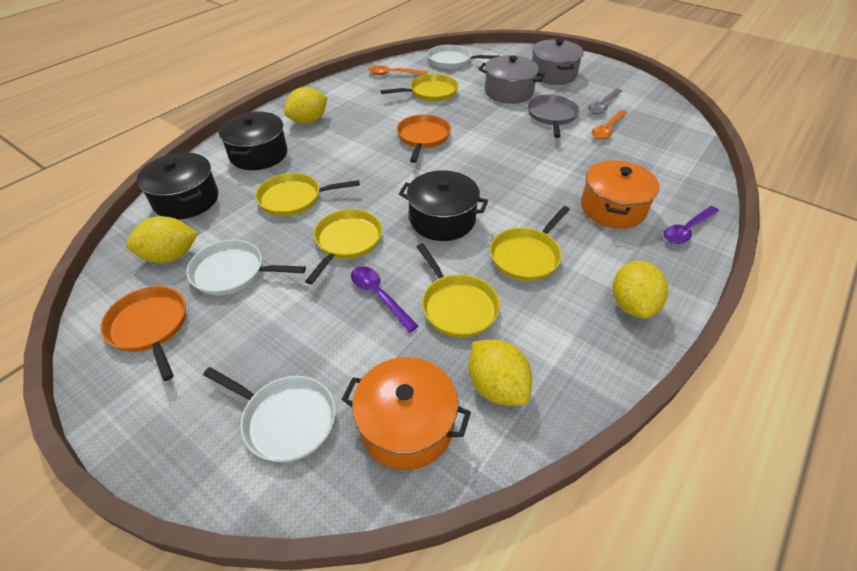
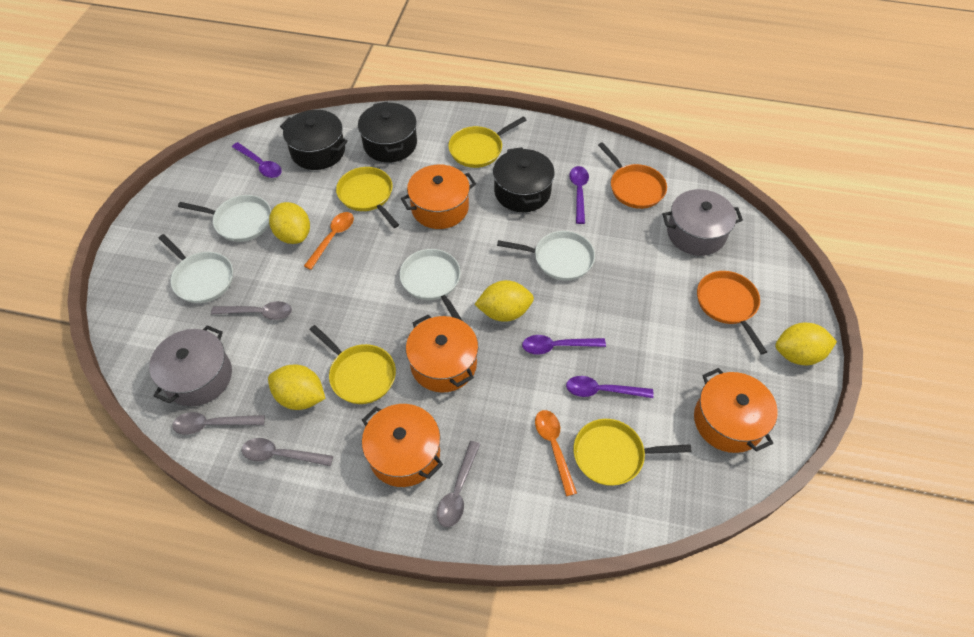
grey pan: 1 -> 0
grey spoon: 1 -> 4
orange pot: 2 -> 4
purple spoon: 2 -> 4
white pan: 3 -> 4
yellow pan: 5 -> 4

